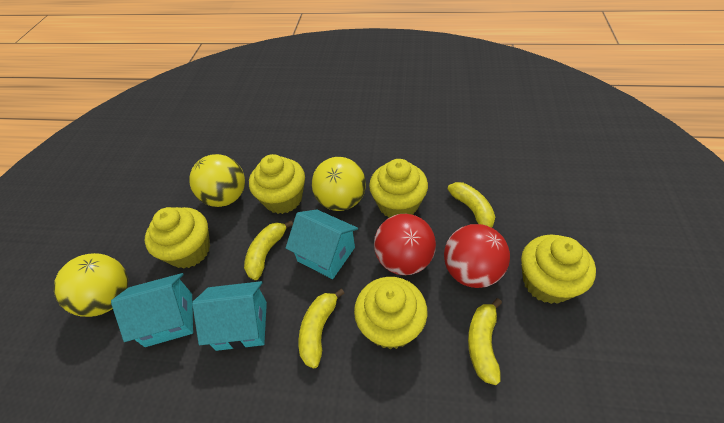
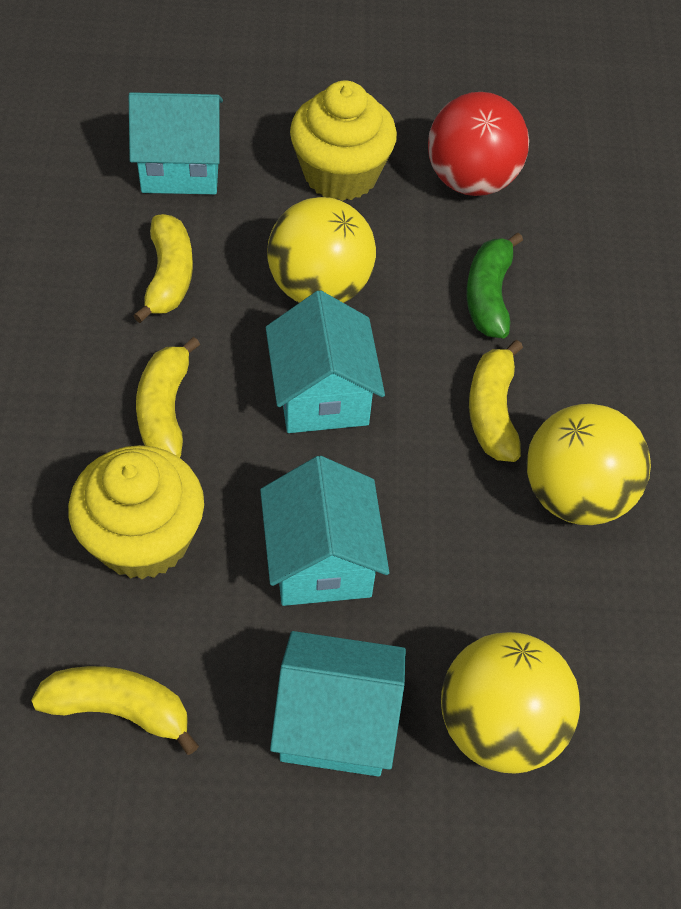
green banana: 0 -> 1
red ball: 2 -> 1
turquoise house: 3 -> 4
yellow cupcake: 5 -> 2

